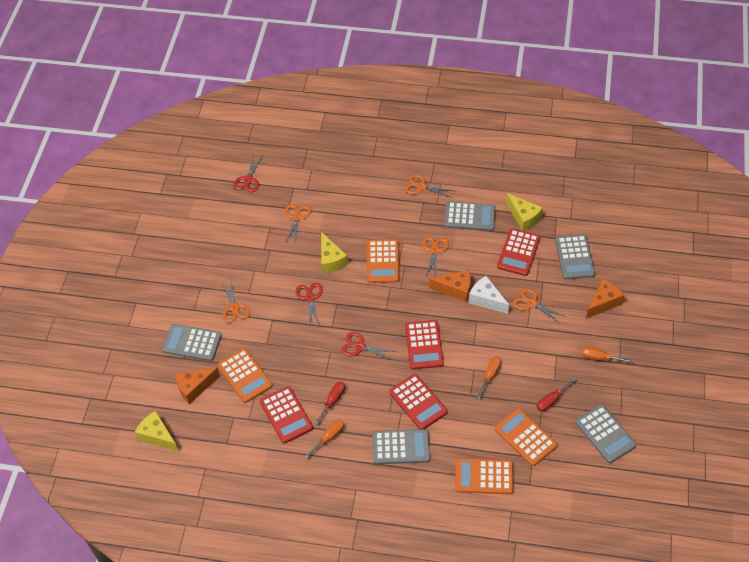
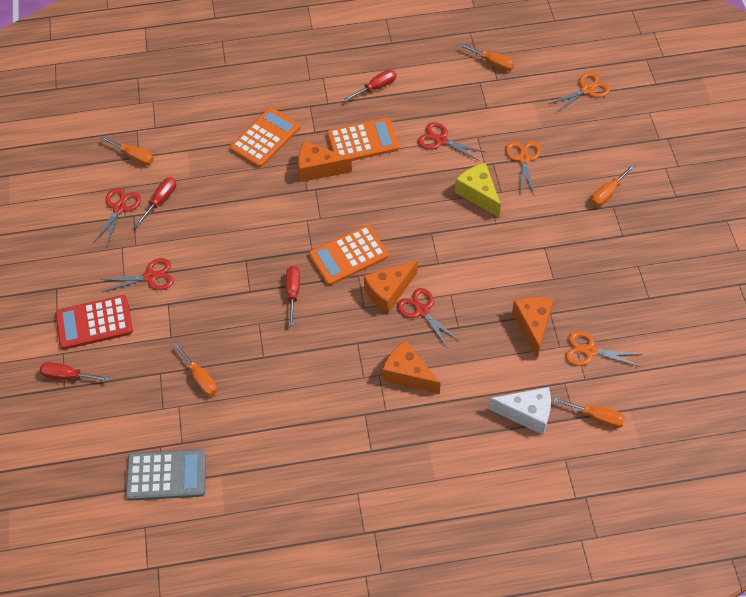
grey calculator: 5 -> 1
orange calculator: 4 -> 3
orange cheese: 3 -> 4
orange scissors: 5 -> 3
orange screwdriver: 3 -> 5
red calculator: 4 -> 1
red scissors: 3 -> 4
red screwdriver: 2 -> 4
yellow cheese: 3 -> 1

